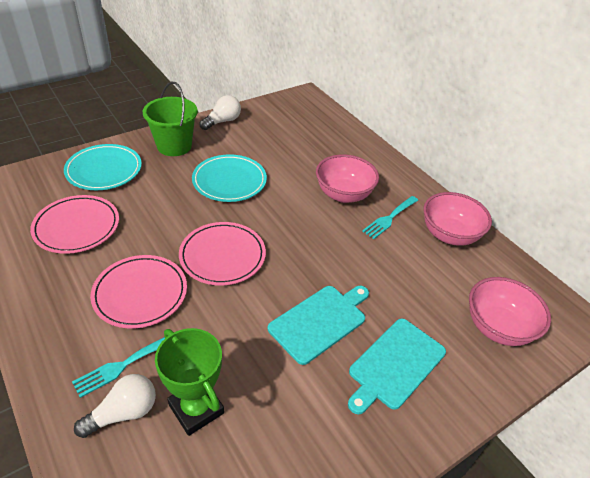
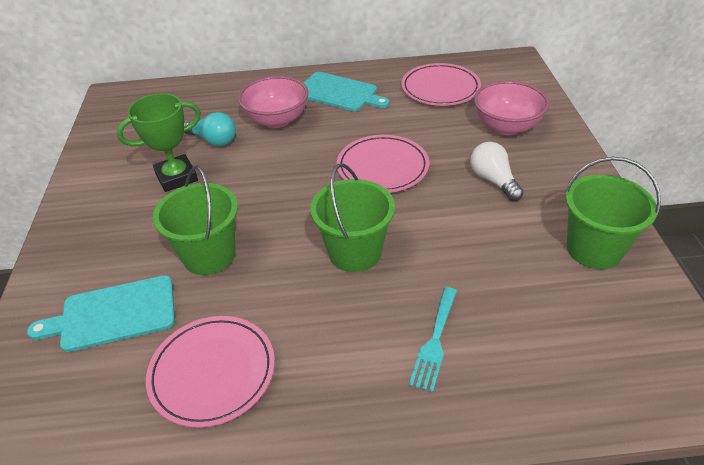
green bucket: 1 -> 3
pink bowl: 3 -> 2
turquoise fork: 2 -> 1
turquoise light bulb: 0 -> 1
turquoise plate: 2 -> 0
white light bulb: 2 -> 1

